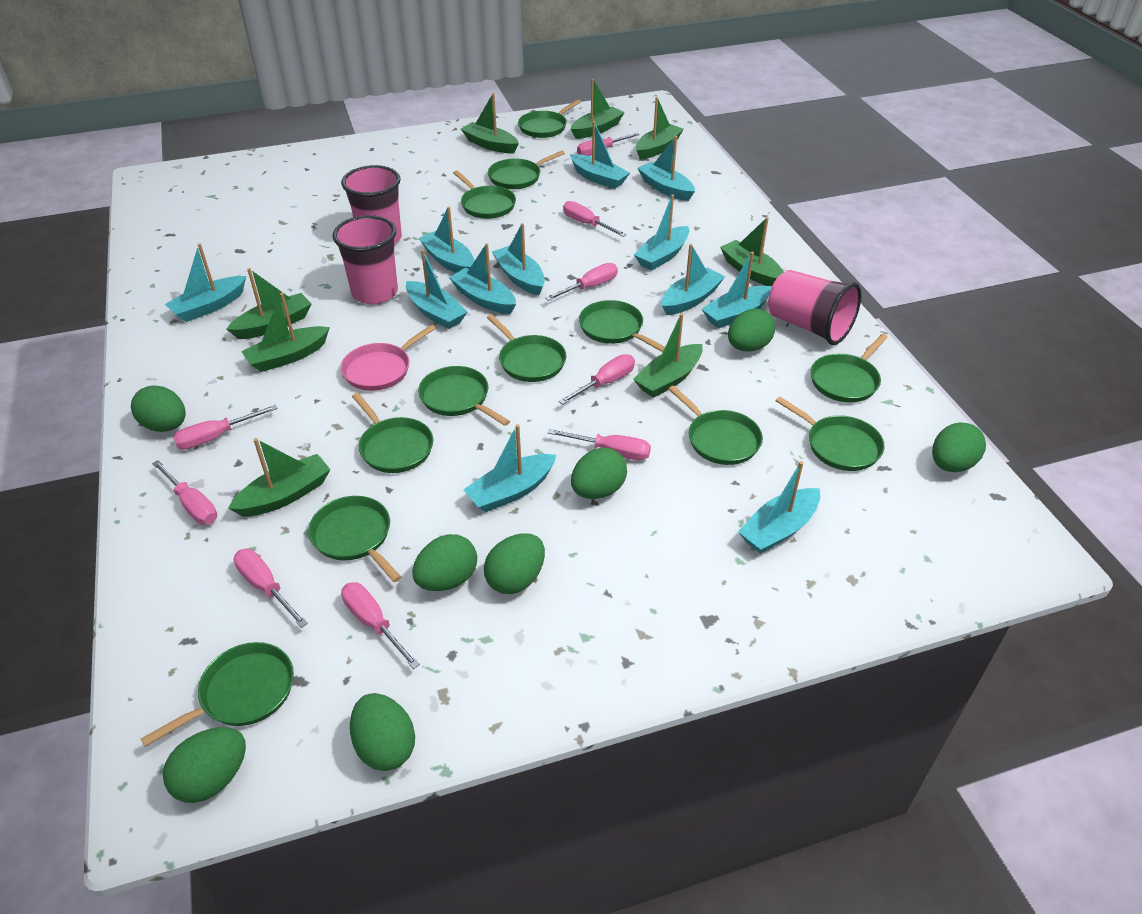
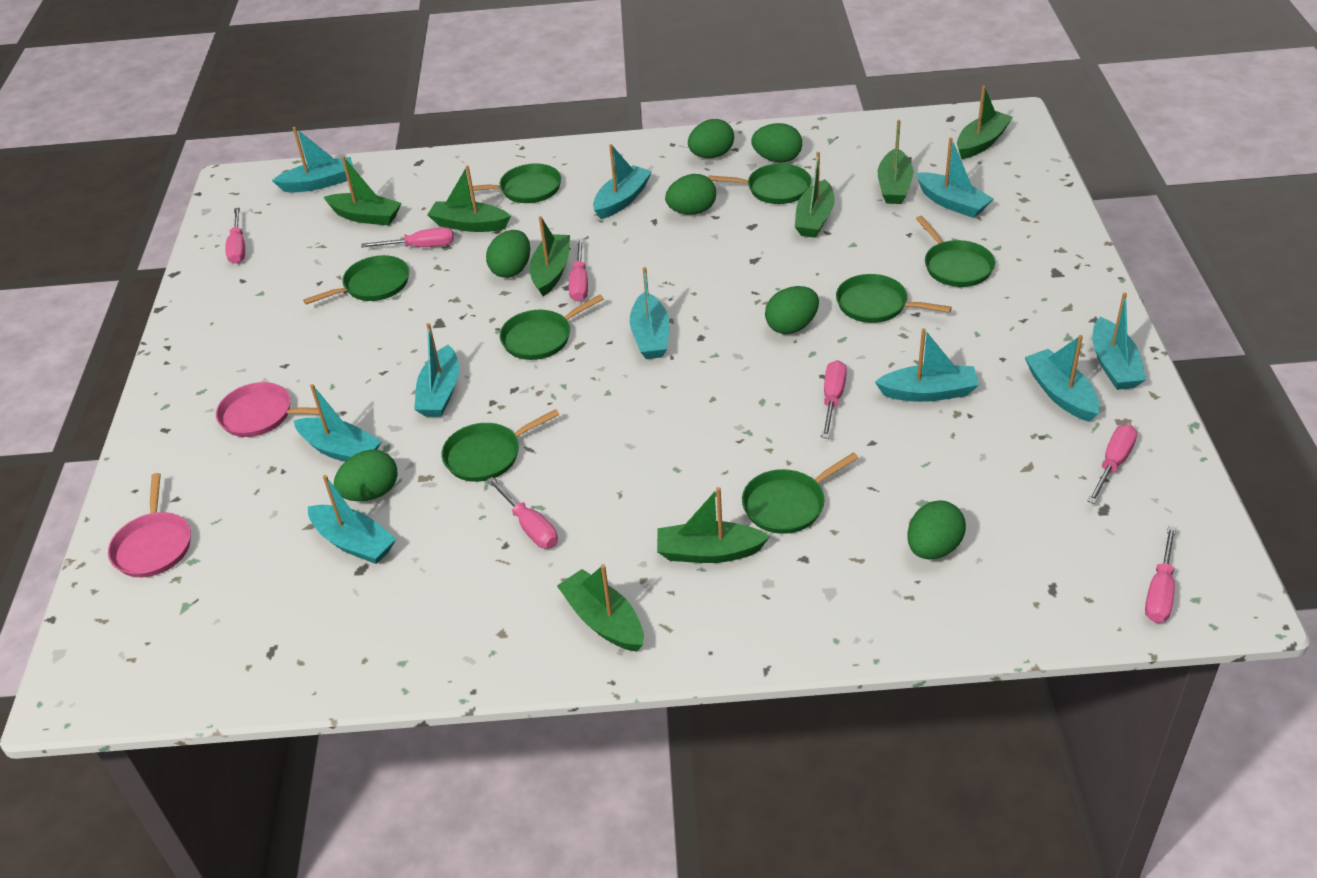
green egg: 8 -> 7
green pan: 12 -> 8
pink cup: 3 -> 0
pink pan: 1 -> 2
pink screwdriver: 9 -> 7
turquoise boat: 12 -> 10

